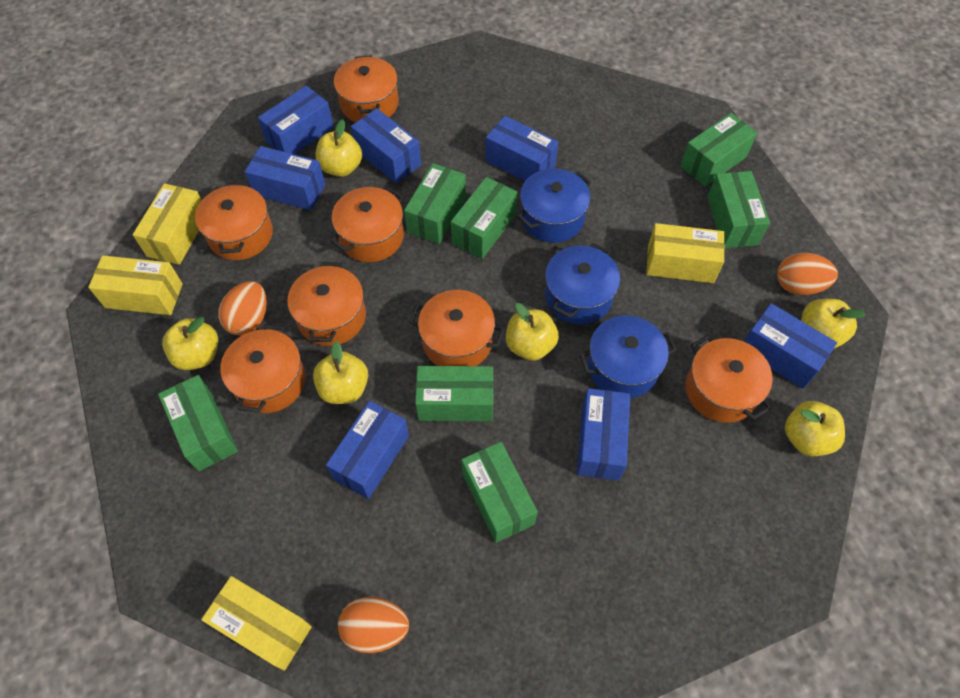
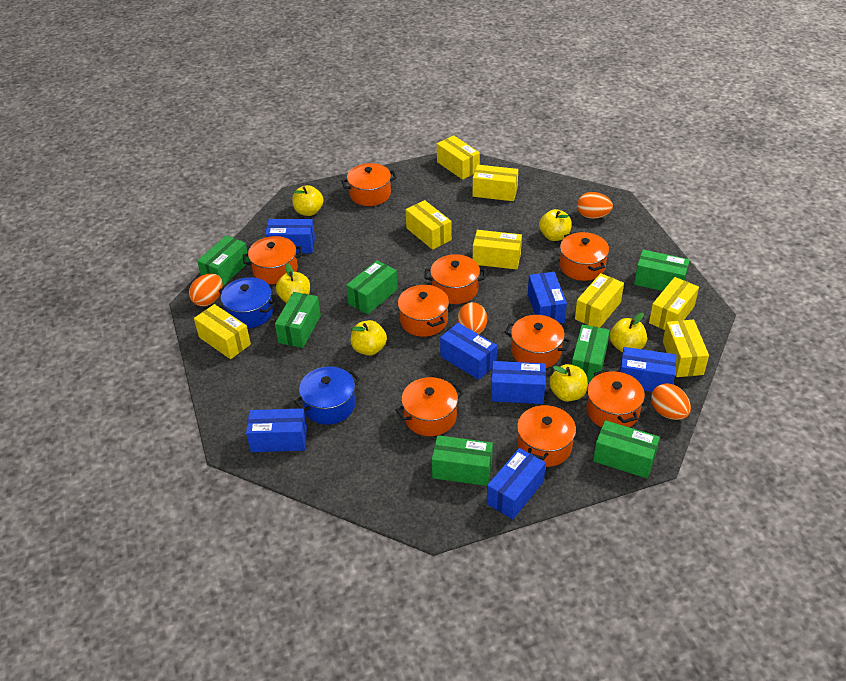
blue pot: 3 -> 2
orange egg: 3 -> 4
orange pot: 7 -> 9
yellow box: 4 -> 8

